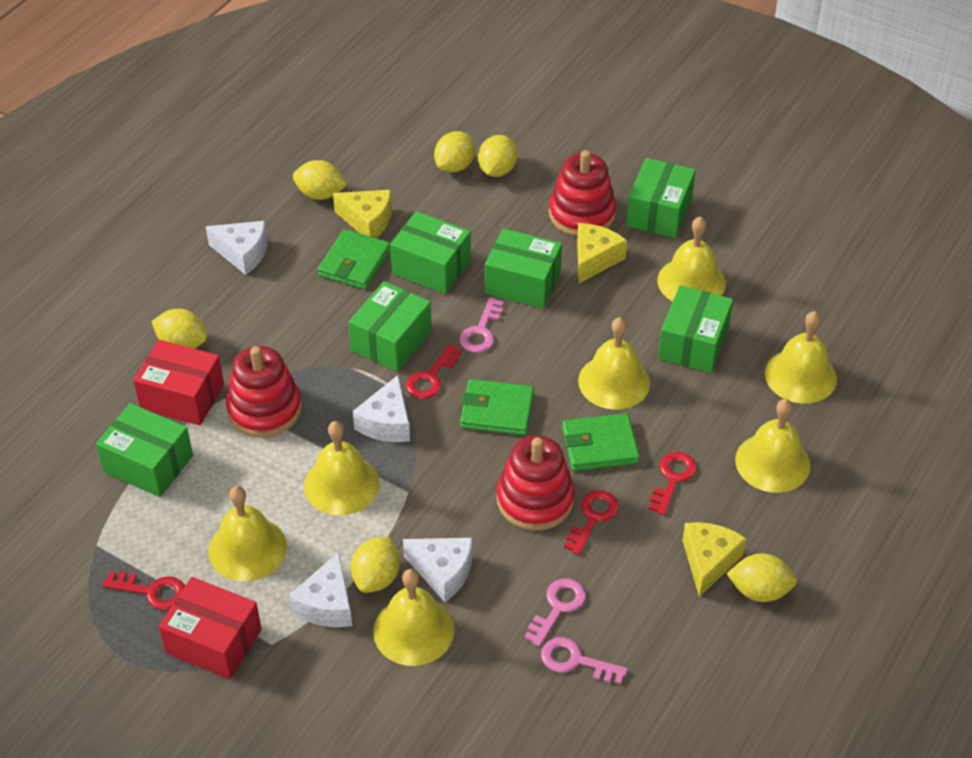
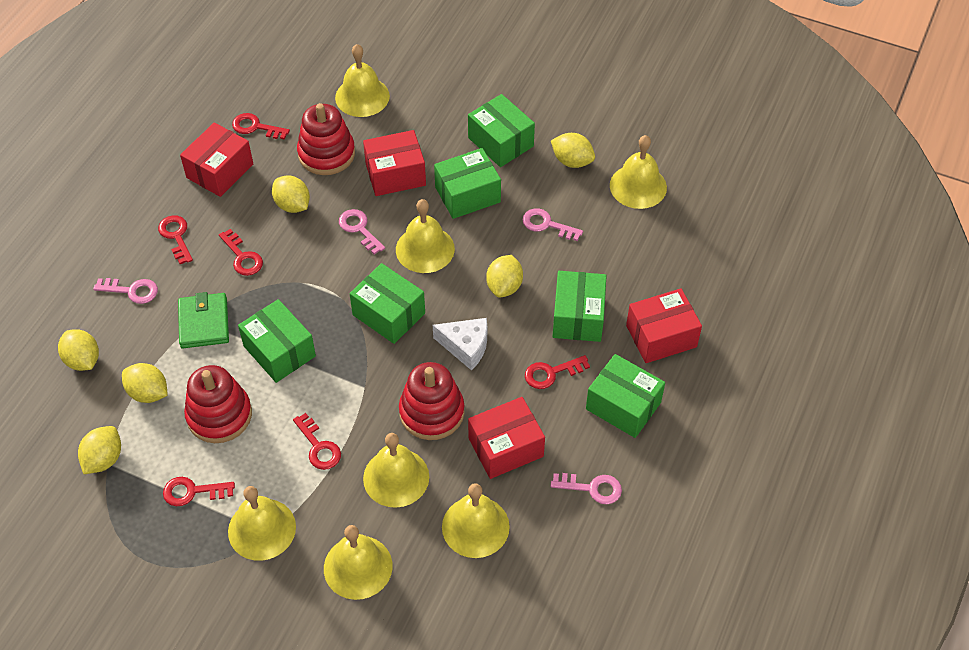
green wallet: 3 -> 1
pink key: 3 -> 4
red box: 2 -> 4
red key: 4 -> 6
white cheese: 4 -> 1
yellow cheese: 3 -> 0

